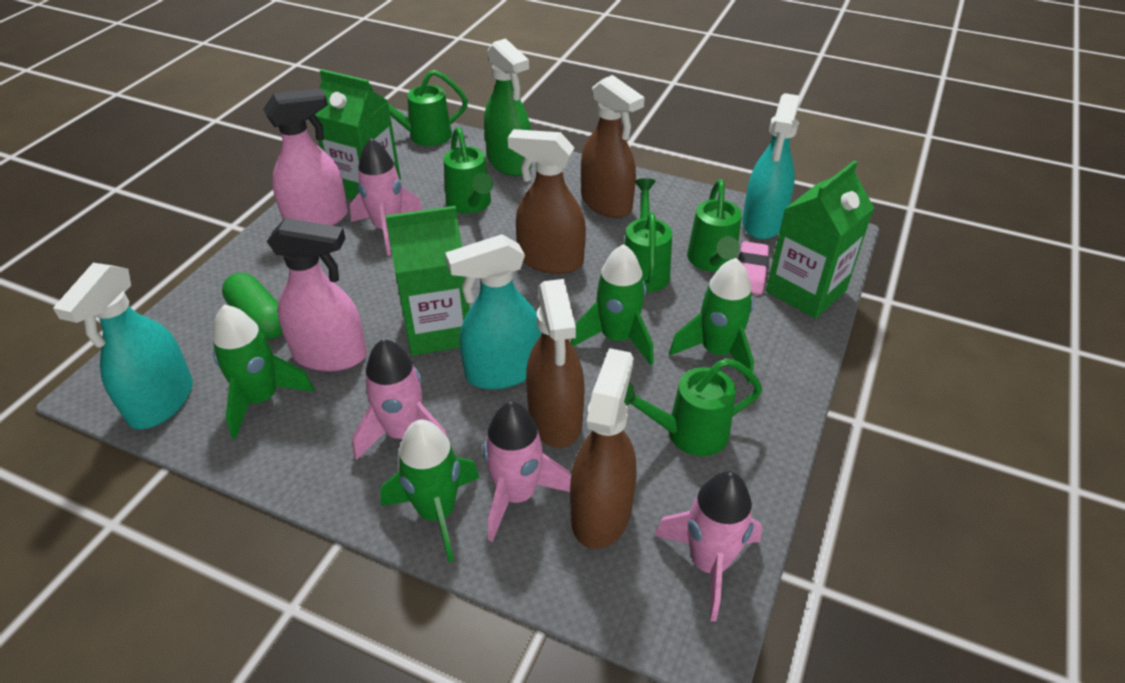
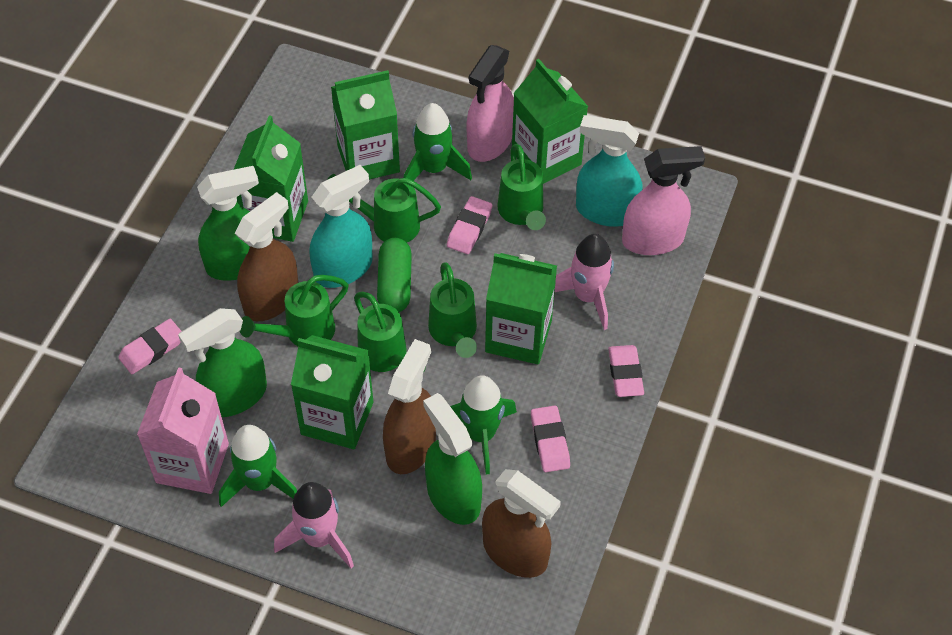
brown spray bottle: 4 -> 3
green carton: 3 -> 5
green rocket: 4 -> 3
green spray bottle: 1 -> 3
pink carton: 0 -> 1
pink eraser: 1 -> 4
pink rocket: 4 -> 2
turquoise spray bottle: 3 -> 2

